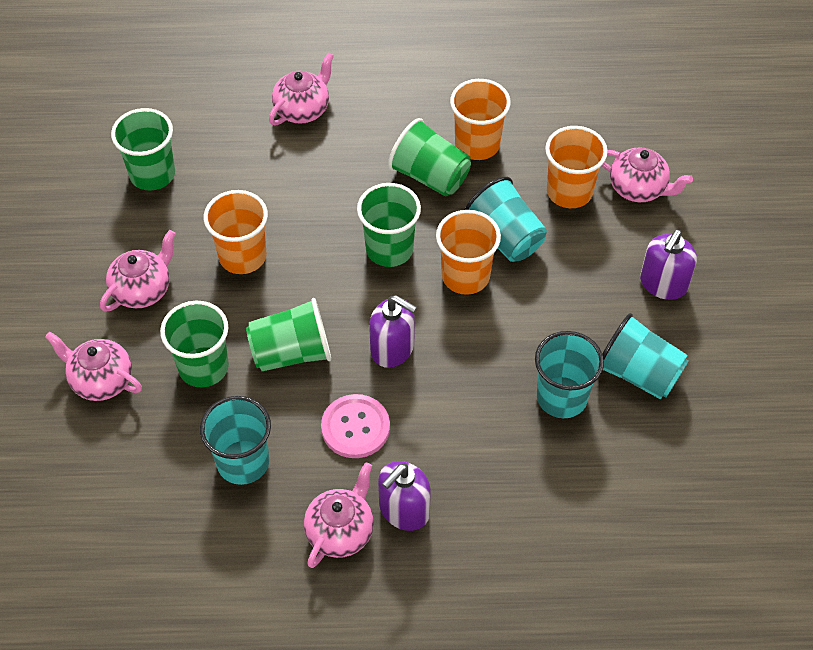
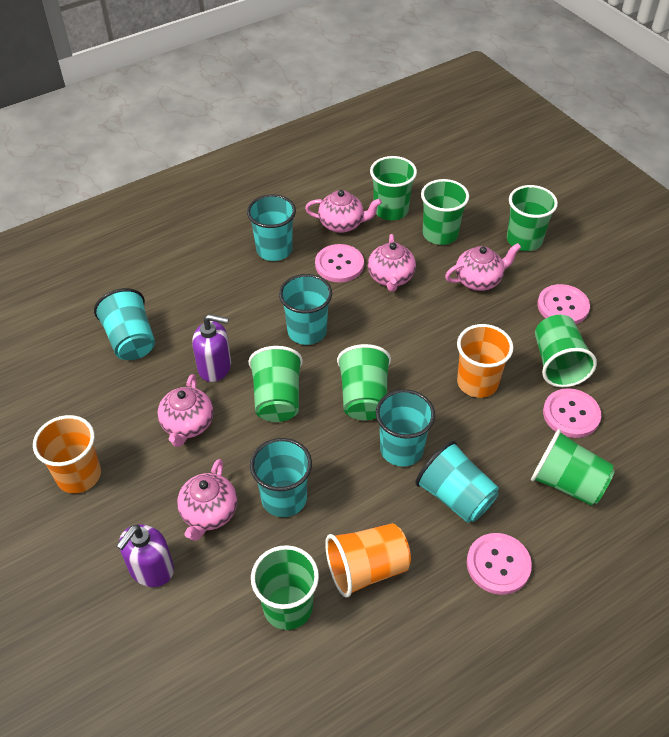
green cup: 5 -> 8
orange cup: 4 -> 3
pink button: 1 -> 4
purple soap dispenser: 3 -> 2
turquoise cup: 4 -> 6

